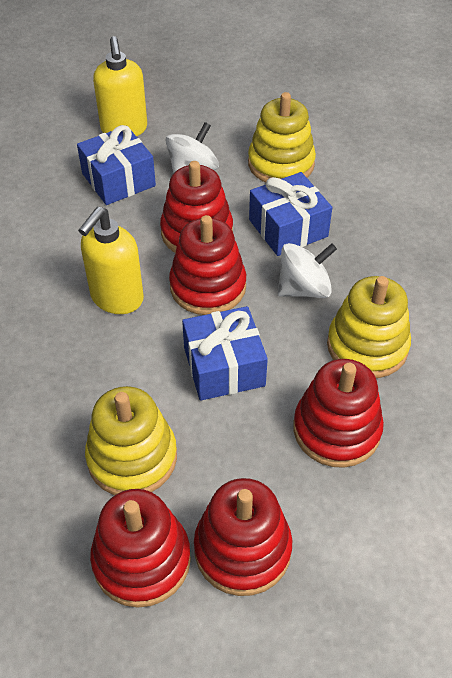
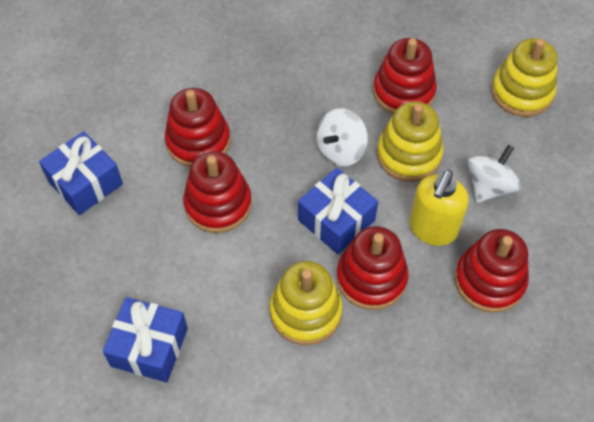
yellow soap dispenser: 2 -> 1

